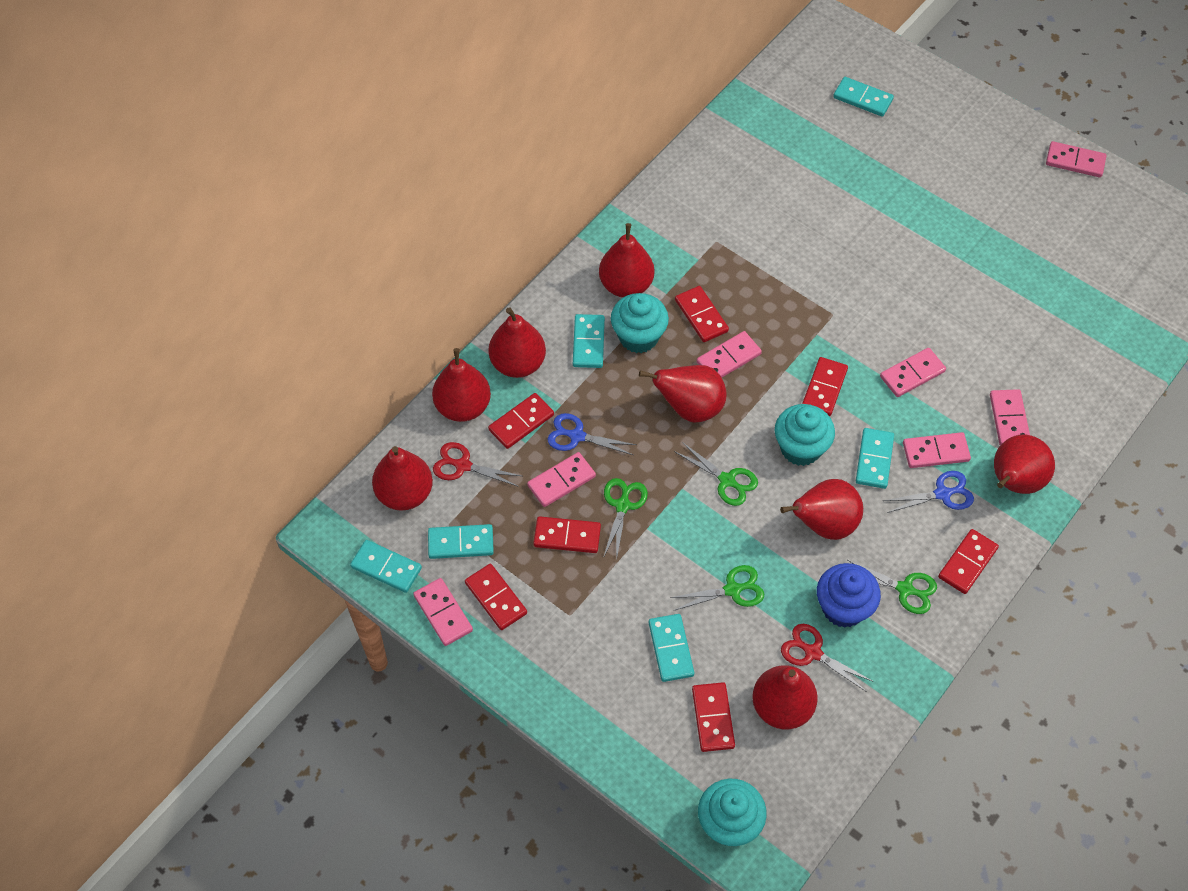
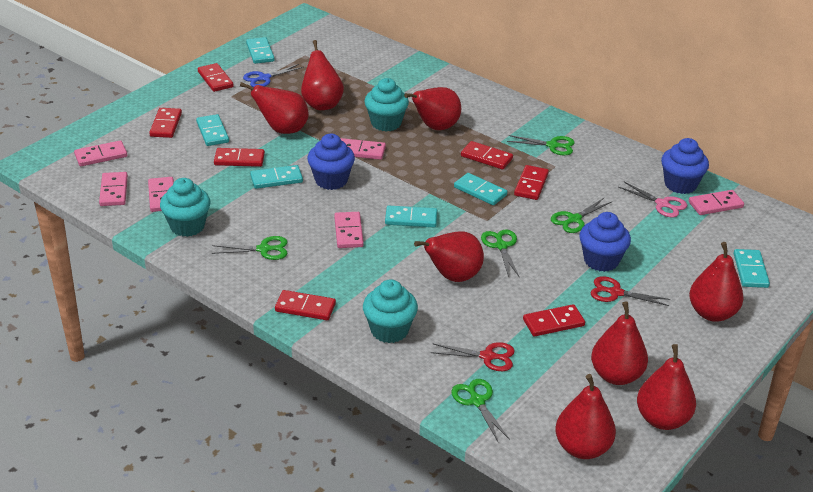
blue cupcake: 1 -> 3
blue scissors: 2 -> 1
green scissors: 4 -> 5
pink domino: 7 -> 6
pink scissors: 0 -> 1

